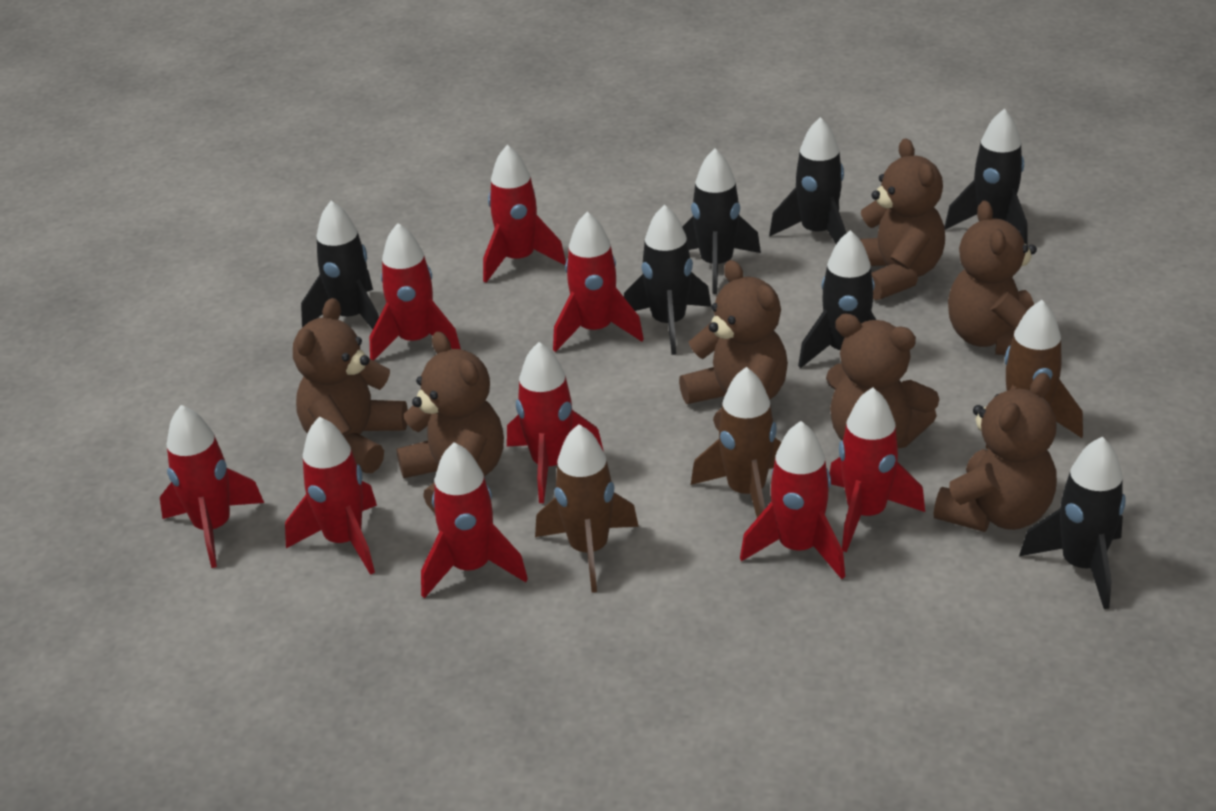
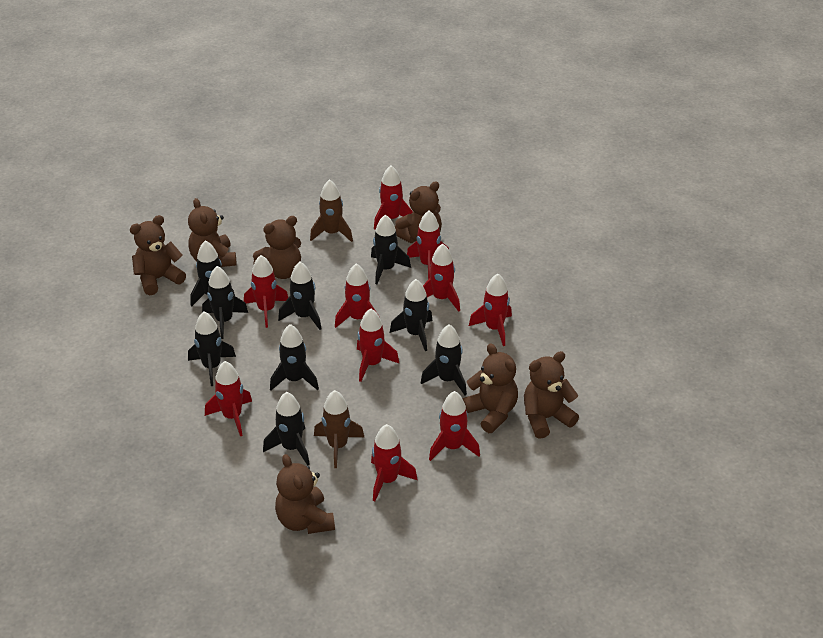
black rocket: 7 -> 9
brown rocket: 3 -> 2
red rocket: 9 -> 10

